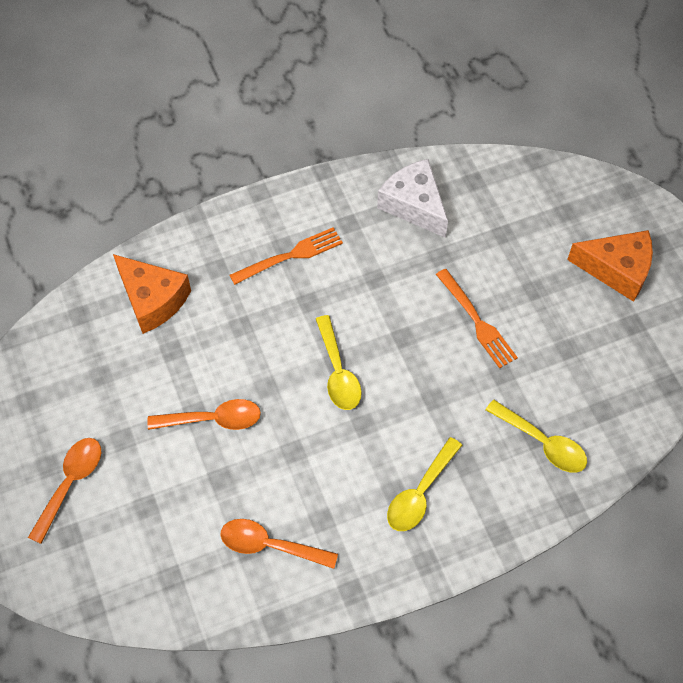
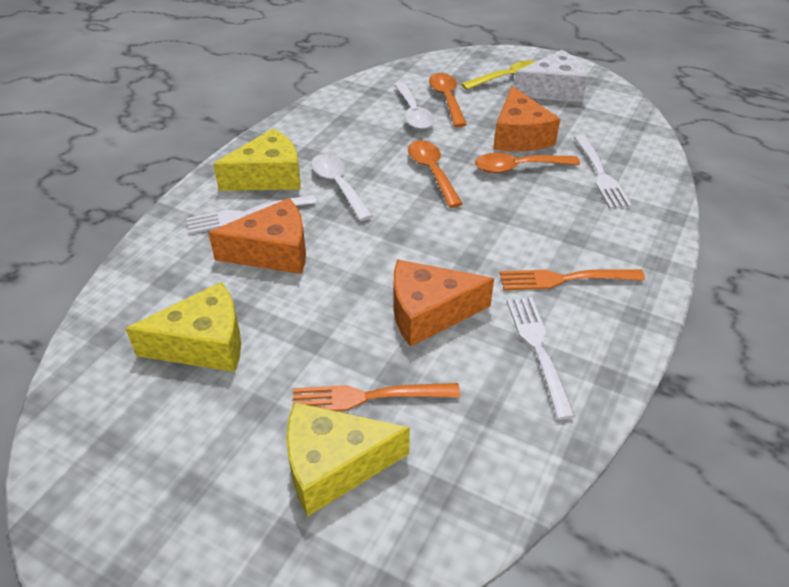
orange cheese: 2 -> 3
white fork: 0 -> 3
white spoon: 0 -> 2
yellow cheese: 0 -> 3
yellow spoon: 3 -> 1

